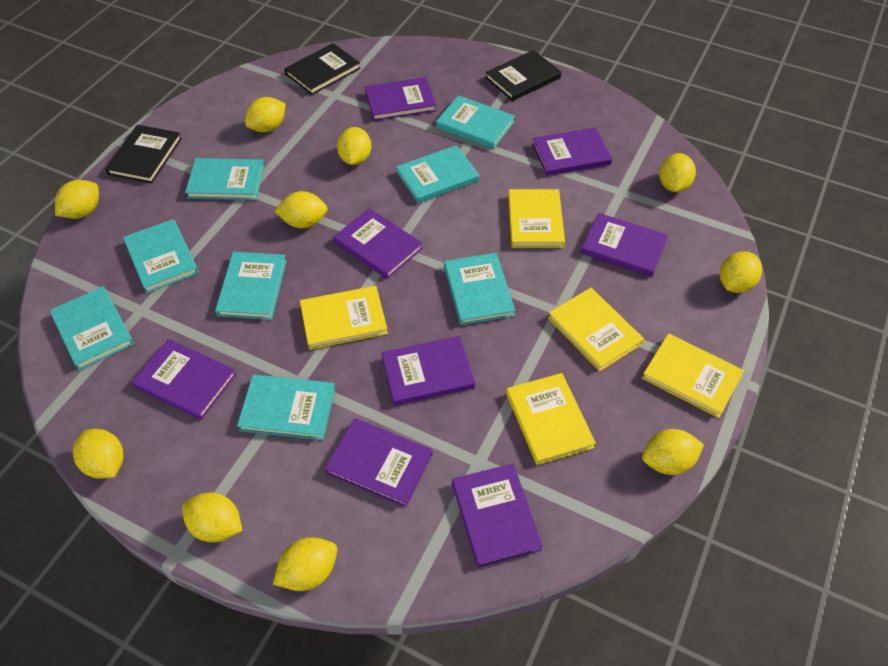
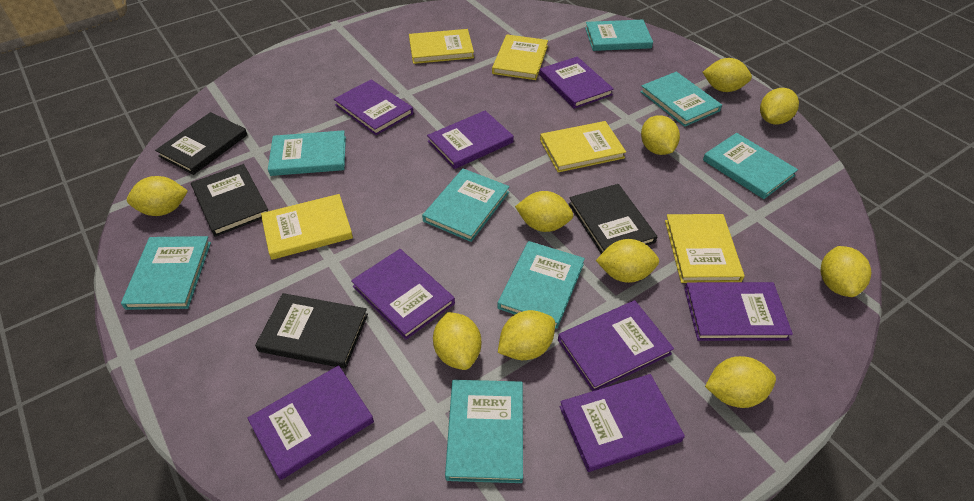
black book: 3 -> 4

